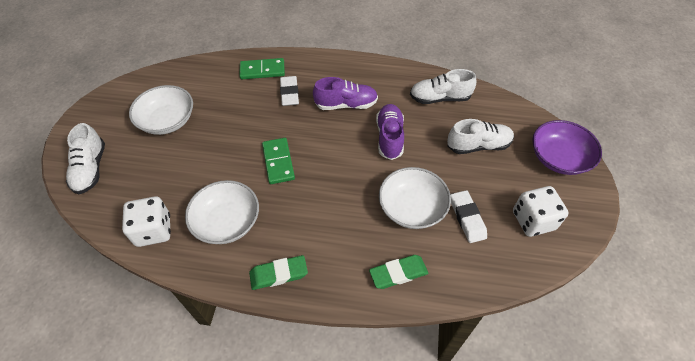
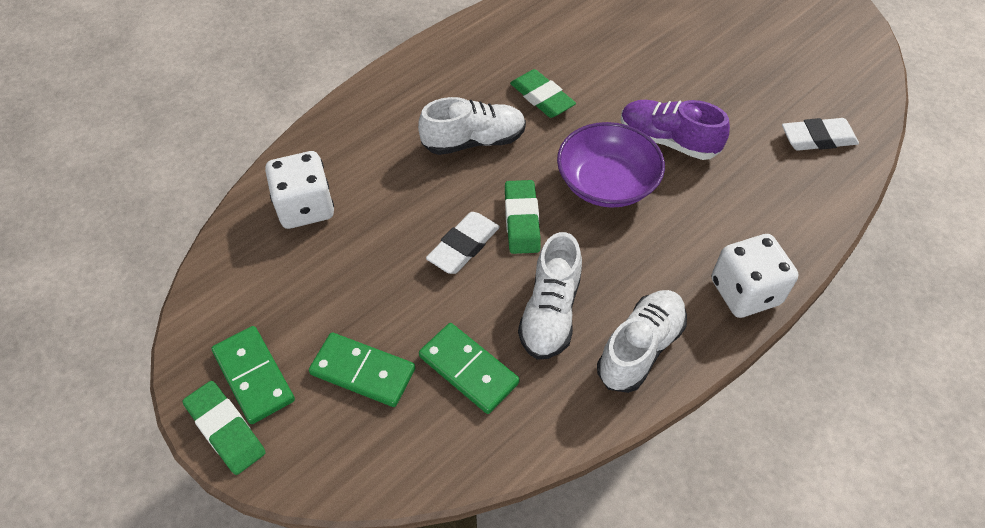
green domino: 2 -> 3
green eraser: 2 -> 3
purple shoe: 2 -> 1
white bowl: 3 -> 0

